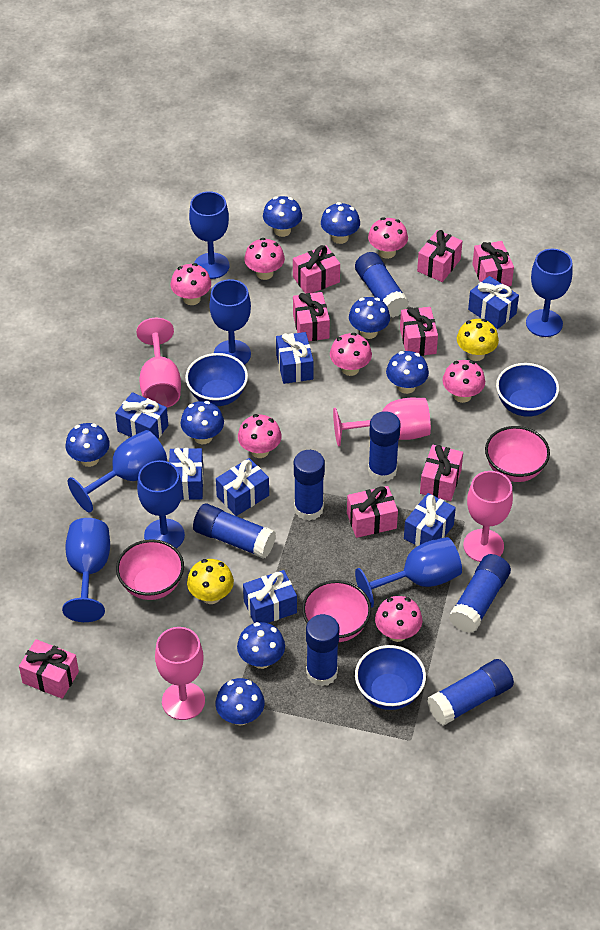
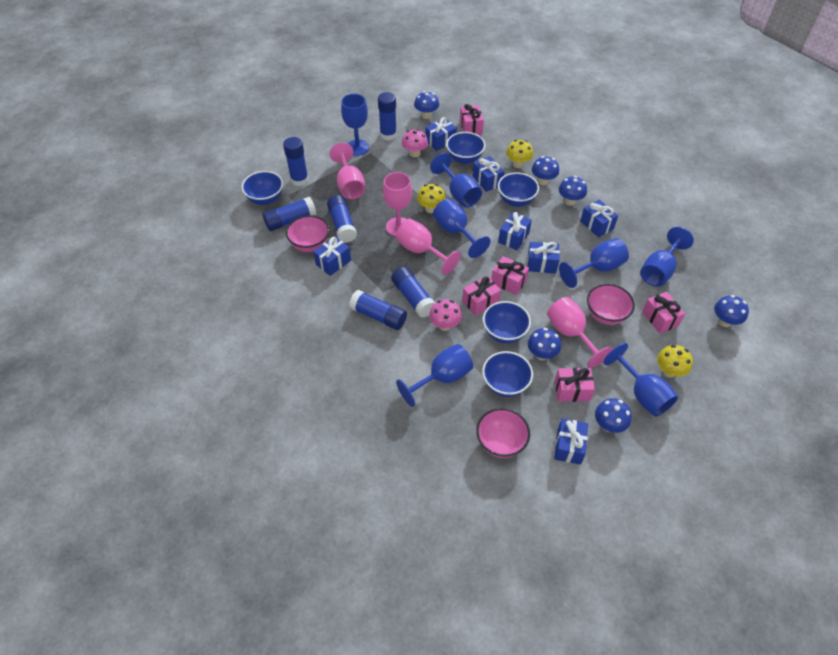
blue bowl: 3 -> 5
blue glue stick: 7 -> 6
blue mushroom: 8 -> 6
pink gift: 8 -> 5
pink mushroom: 7 -> 2
yellow mushroom: 2 -> 3

